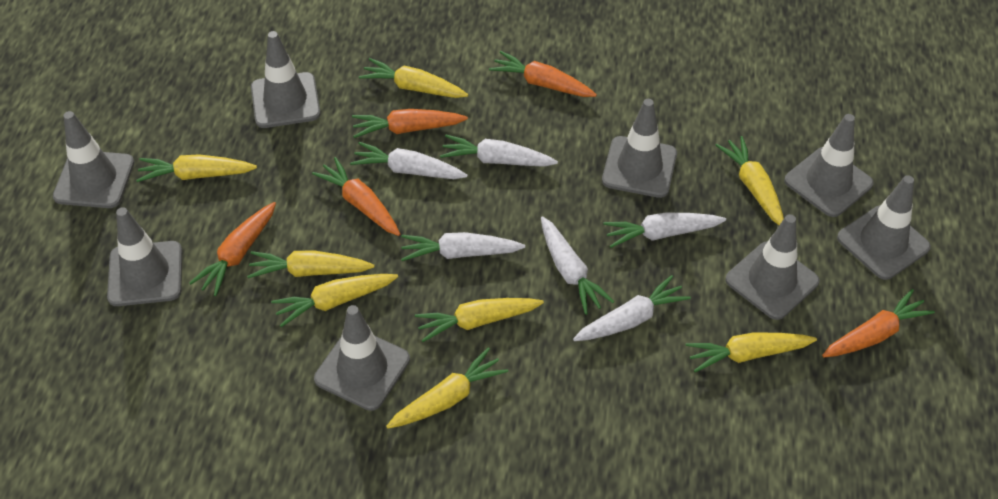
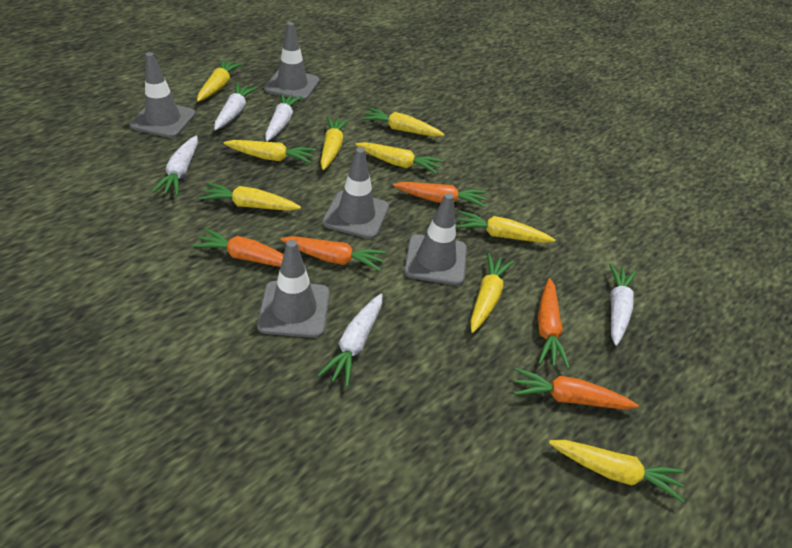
grey traffic cone: 8 -> 5
white carrot: 6 -> 5
yellow carrot: 8 -> 9

